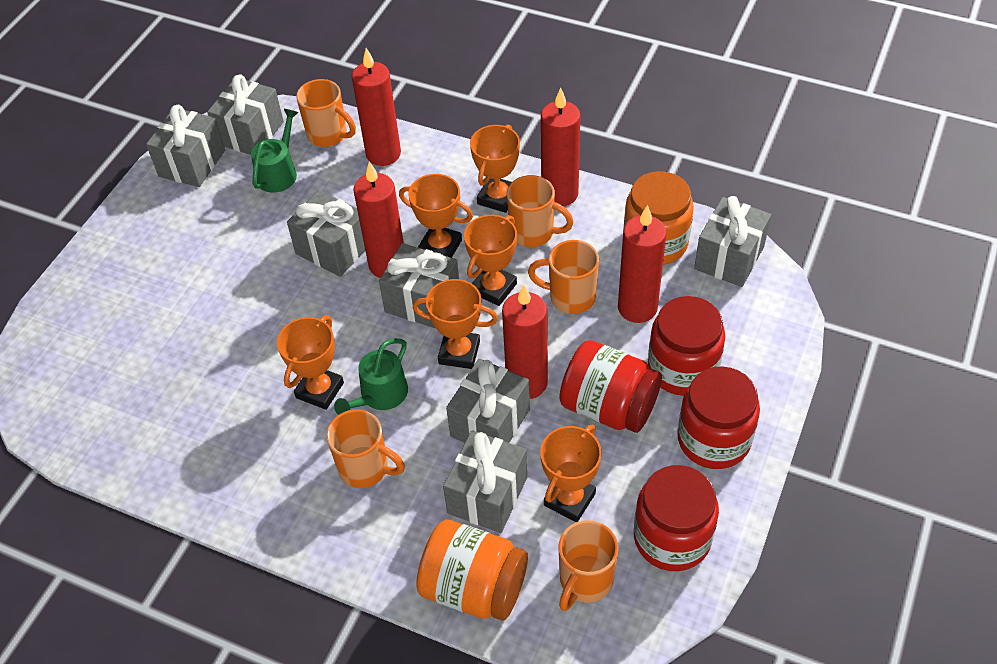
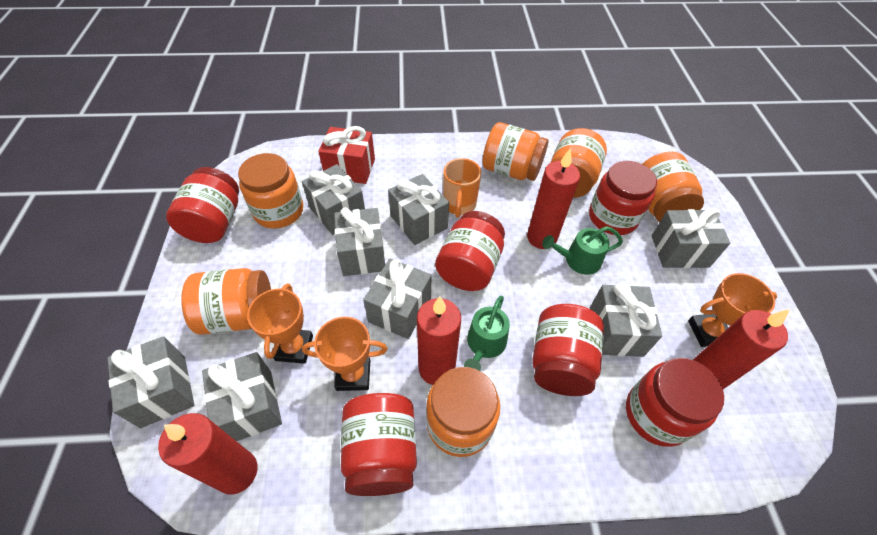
grey gift: 7 -> 8
orange jar: 2 -> 6
orange mug: 5 -> 1
orange trophy: 6 -> 3
red candle: 5 -> 4
red gift: 0 -> 1
red jar: 4 -> 6

